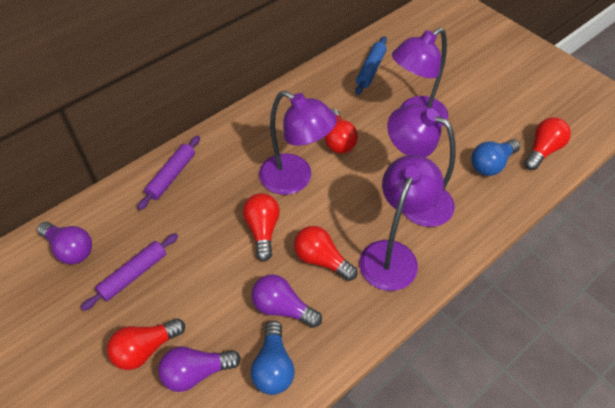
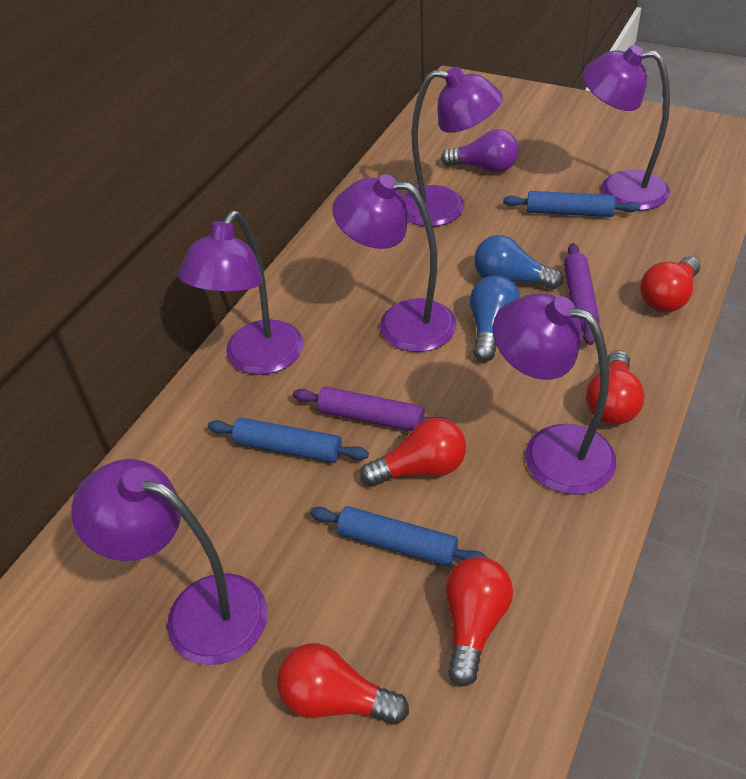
blue rolling pin: 1 -> 3
purple lamp: 4 -> 6
purple light bulb: 3 -> 1

